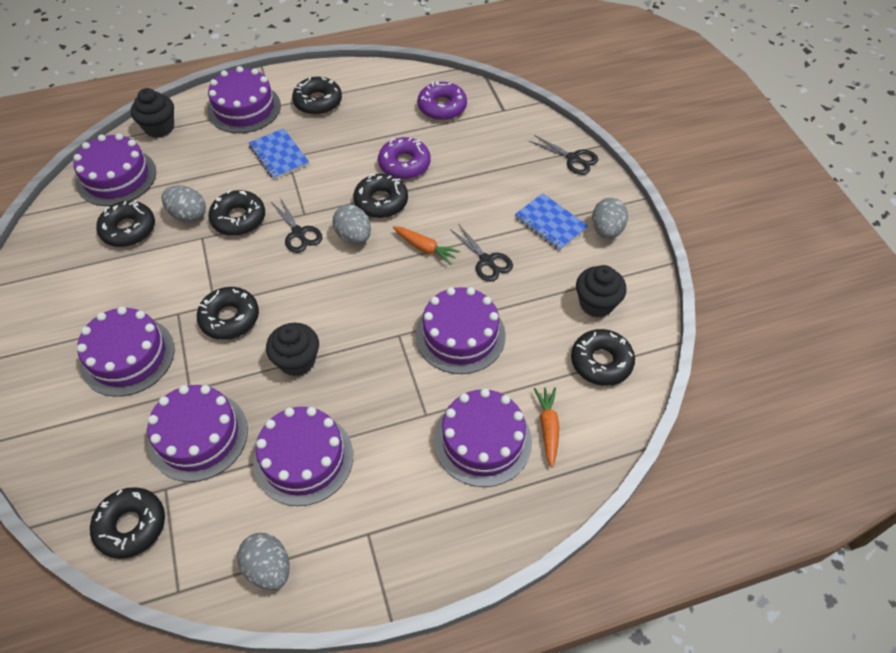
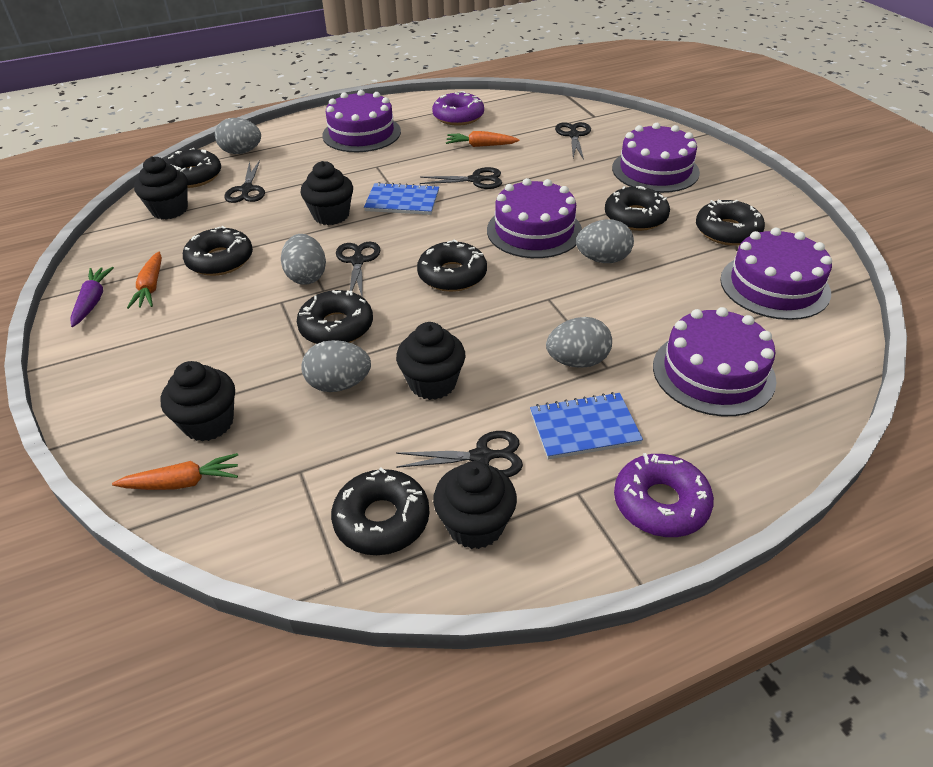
black cupcake: 3 -> 5
black scissors: 3 -> 5
grey egg: 4 -> 5
orange carrot: 2 -> 3
purple cake: 7 -> 5
purple carrot: 0 -> 1

